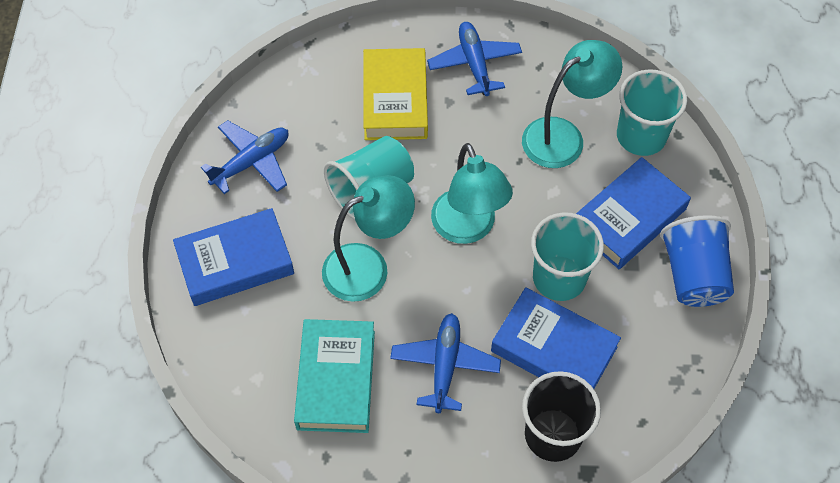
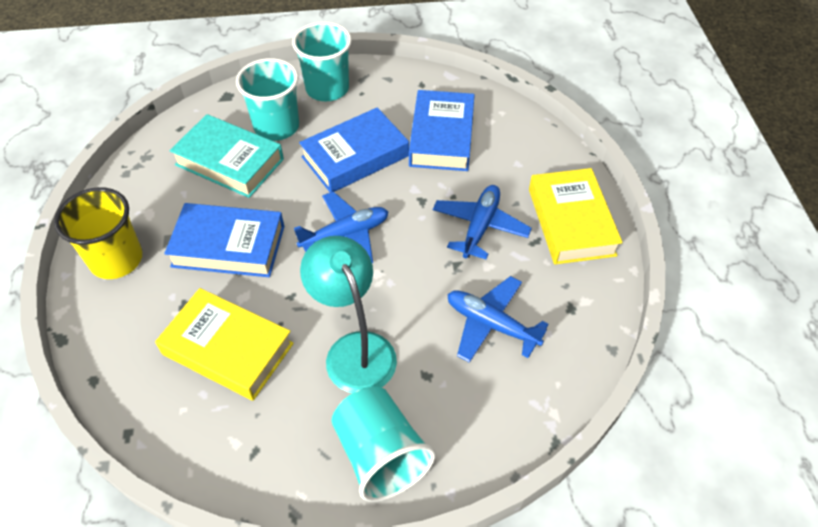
black cup: 1 -> 0
blue cup: 1 -> 0
turquoise lamp: 3 -> 1
yellow book: 1 -> 2
yellow cup: 0 -> 1

